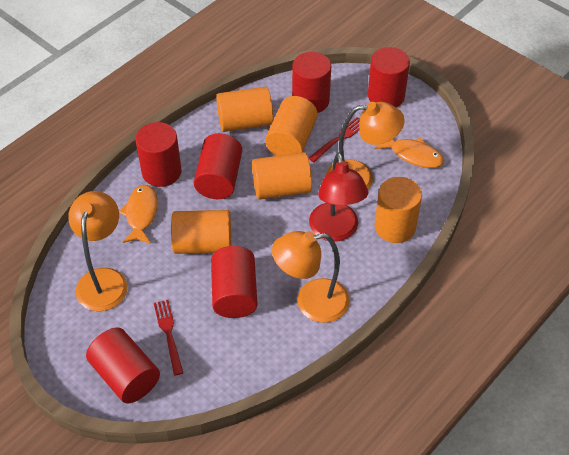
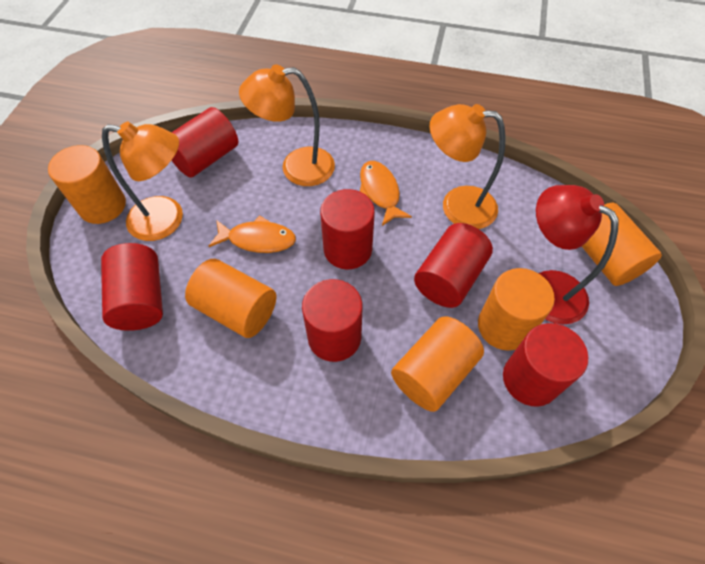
red fork: 2 -> 0

